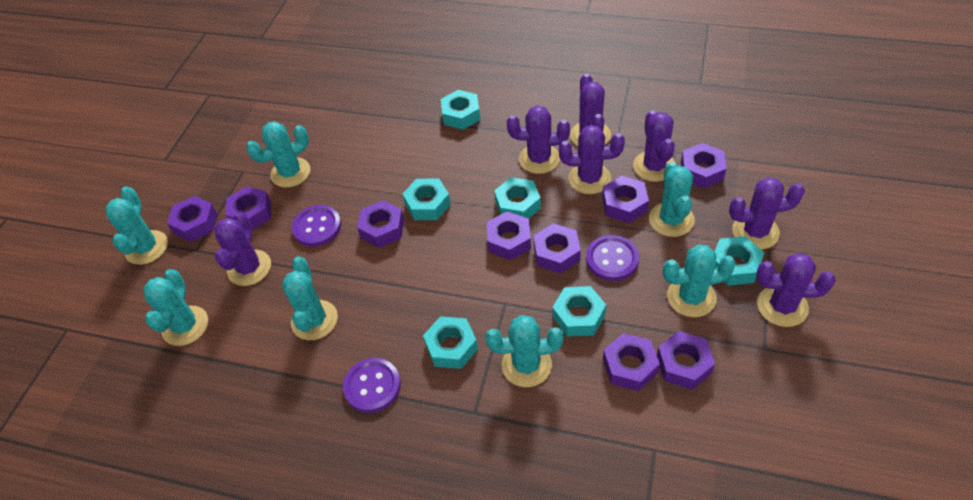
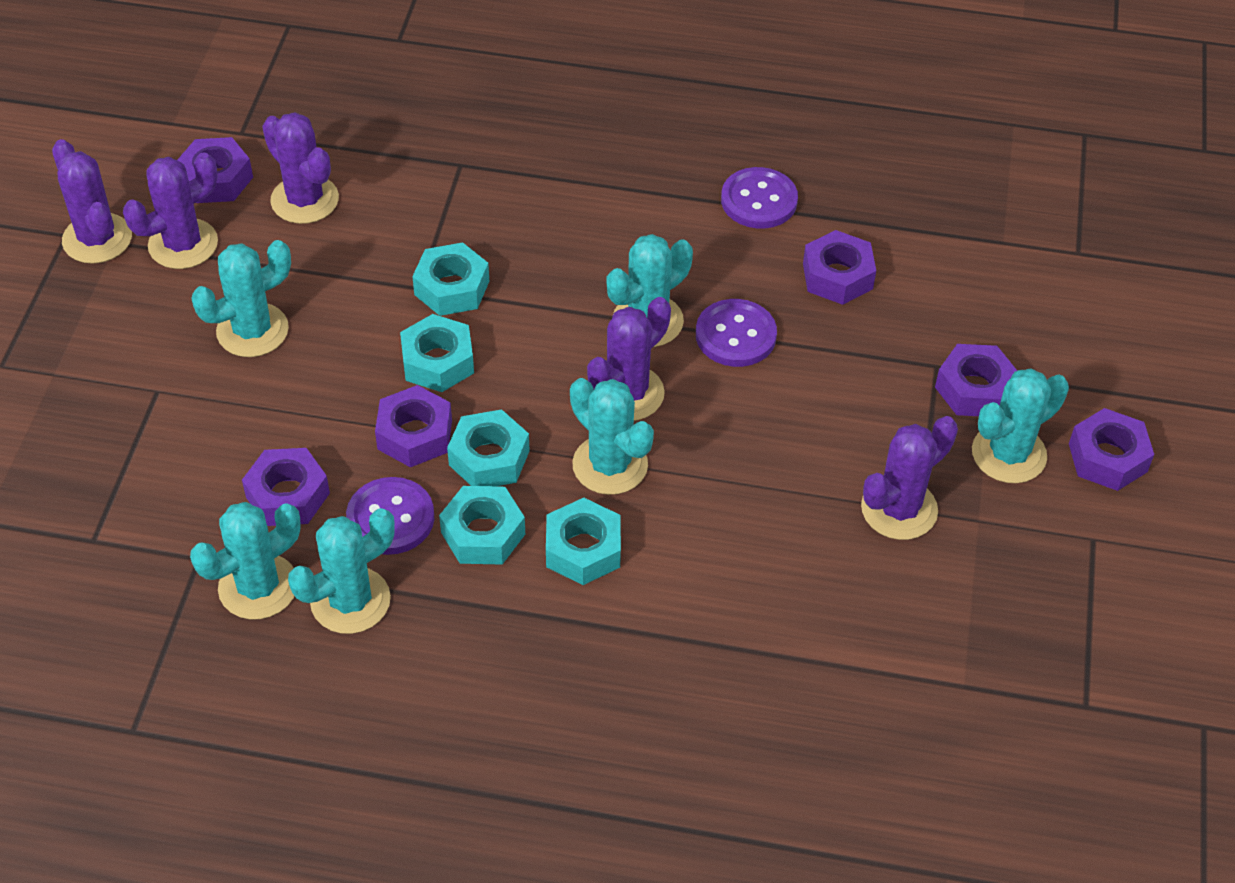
purple cactus: 7 -> 5
purple nut: 9 -> 6
turquoise cactus: 7 -> 6
turquoise nut: 6 -> 5

